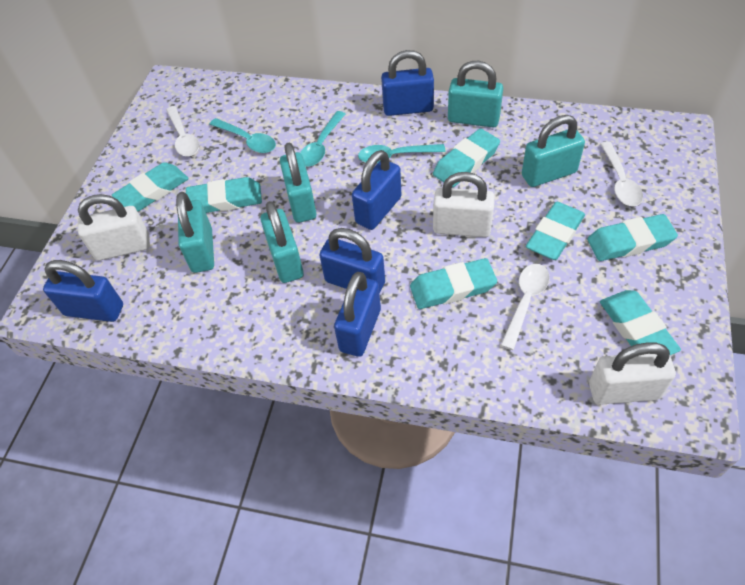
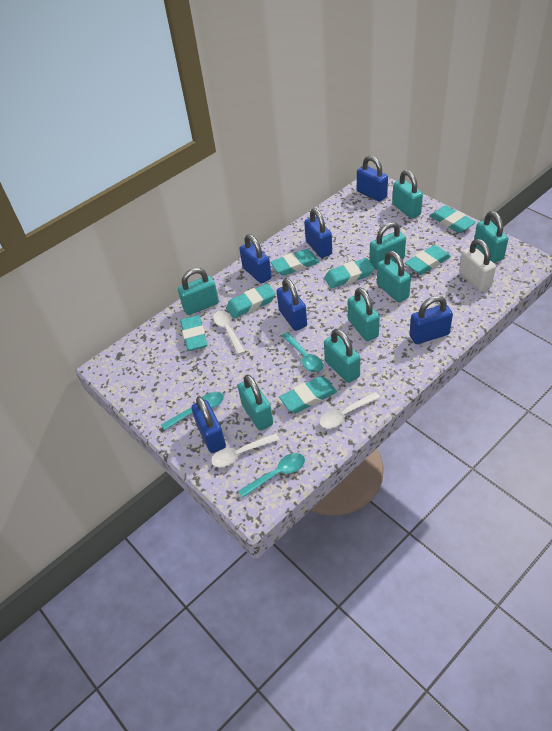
blue padlock: 5 -> 6
turquoise padlock: 5 -> 8
white padlock: 3 -> 1

